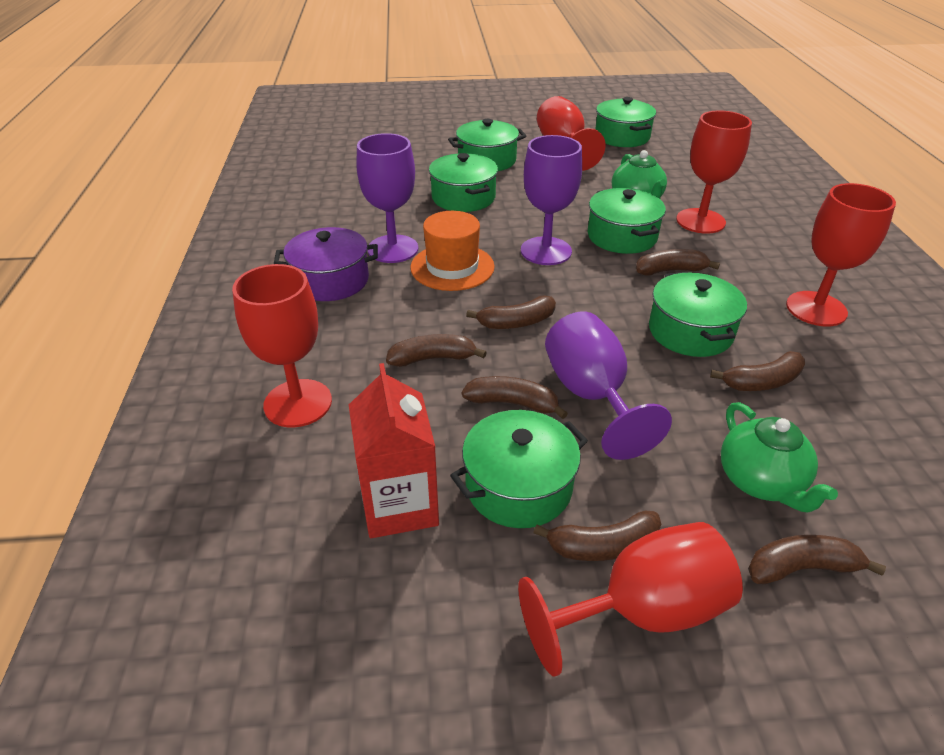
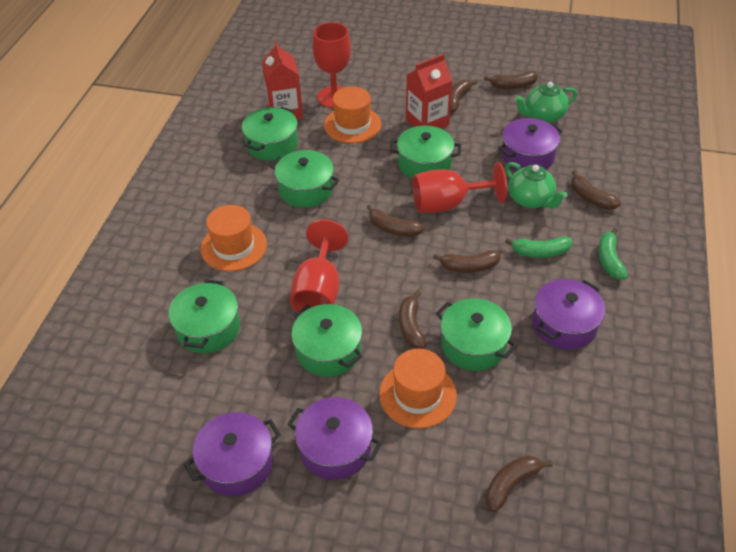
green banana: 0 -> 2
orange hat: 1 -> 3
purple goblet: 3 -> 0
purple pot: 1 -> 4
red carton: 1 -> 2
red goblet: 5 -> 3

